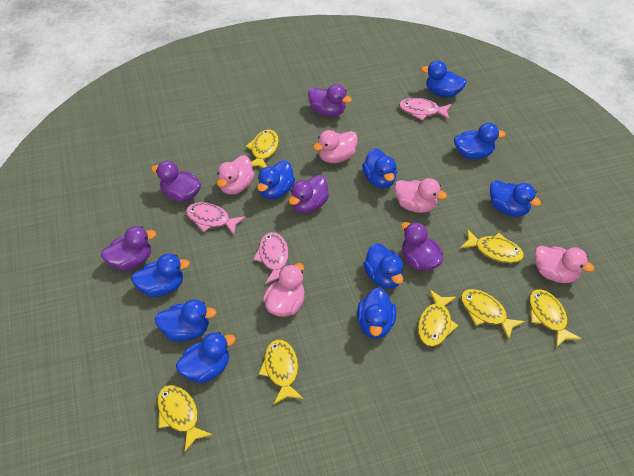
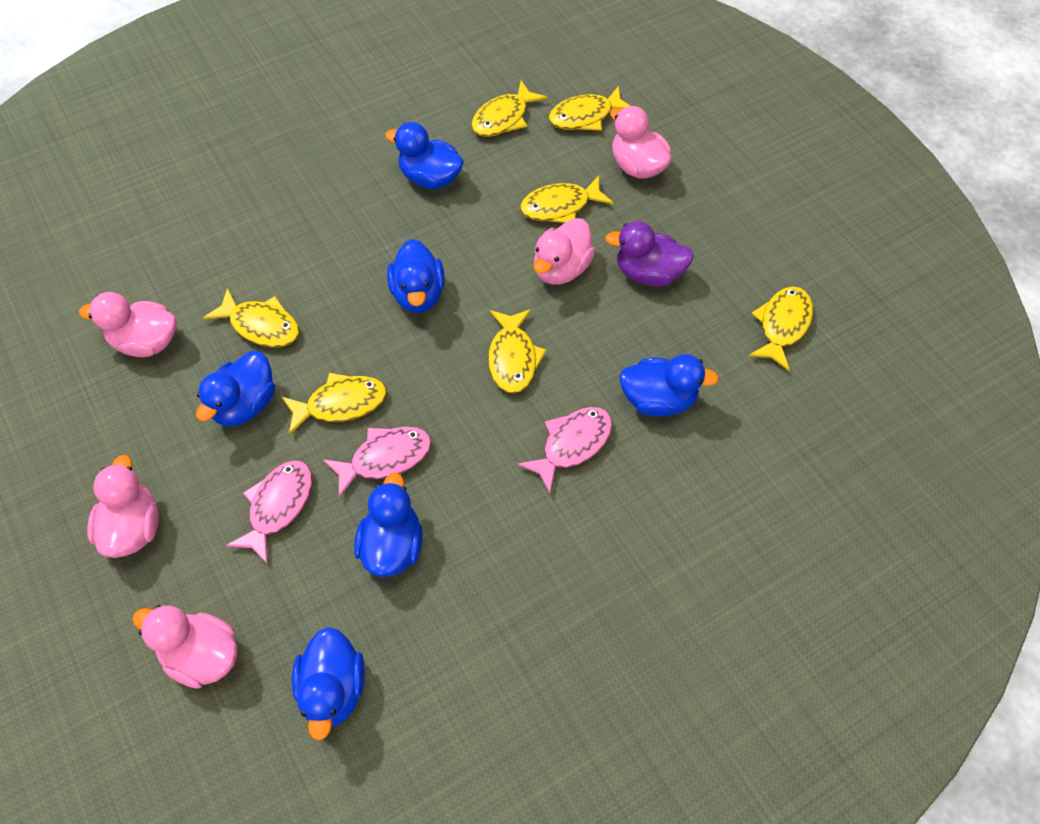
blue duck: 10 -> 6
purple duck: 5 -> 1

